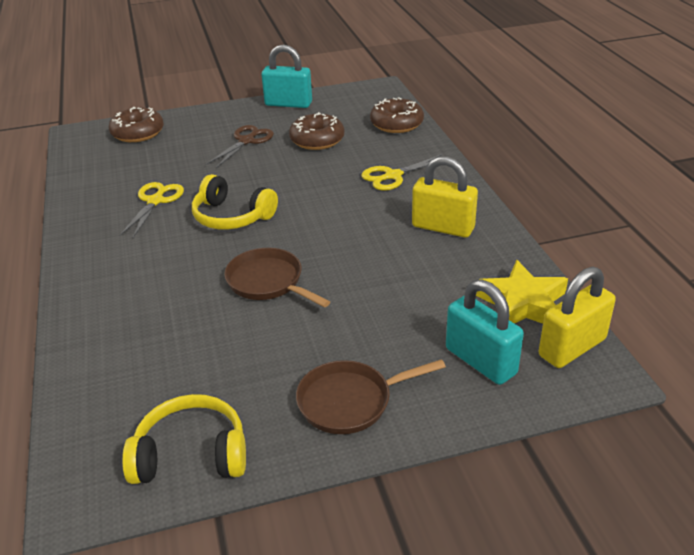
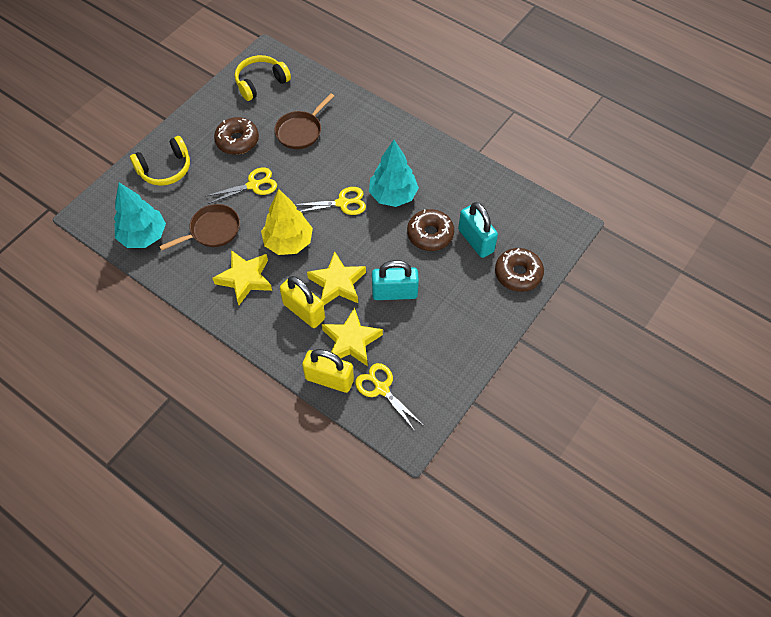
brown scissors: 1 -> 0
turquoise tree: 0 -> 2
yellow scissors: 2 -> 3
yellow star: 1 -> 3
yellow tree: 0 -> 1

